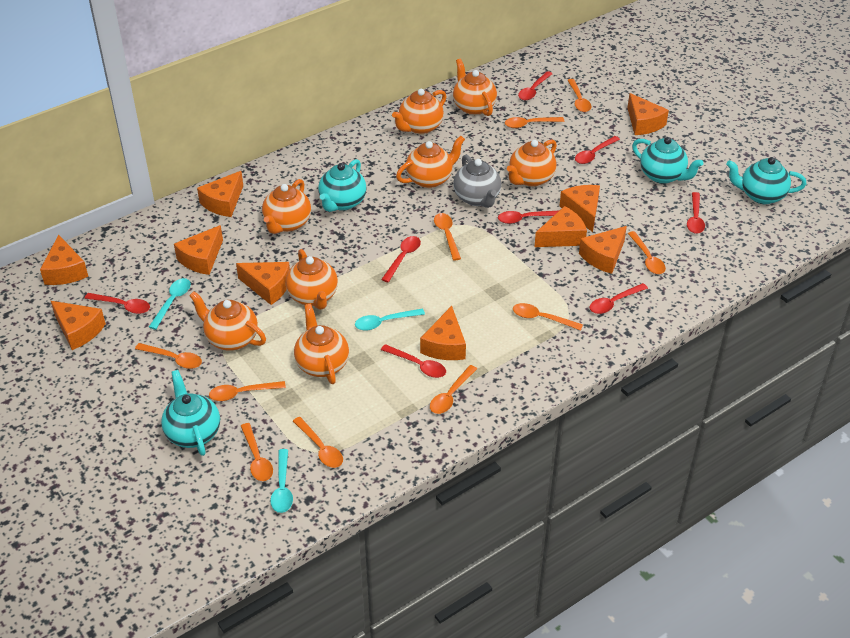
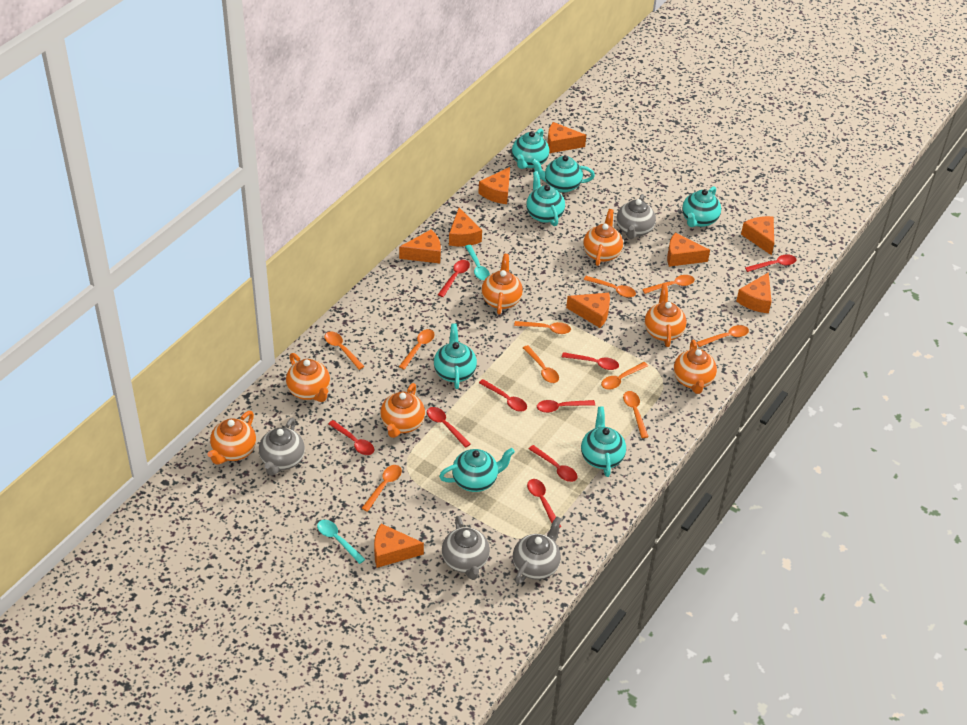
grey teapot: 1 -> 4
orange cheese: 10 -> 9
orange teapot: 8 -> 7
red spoon: 8 -> 9
turquoise spoon: 3 -> 2
turquoise teapot: 4 -> 7

